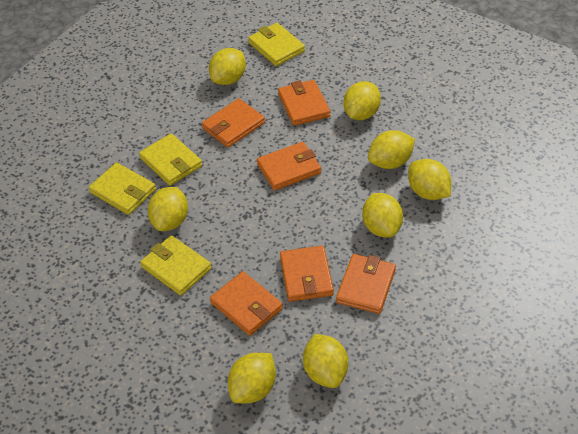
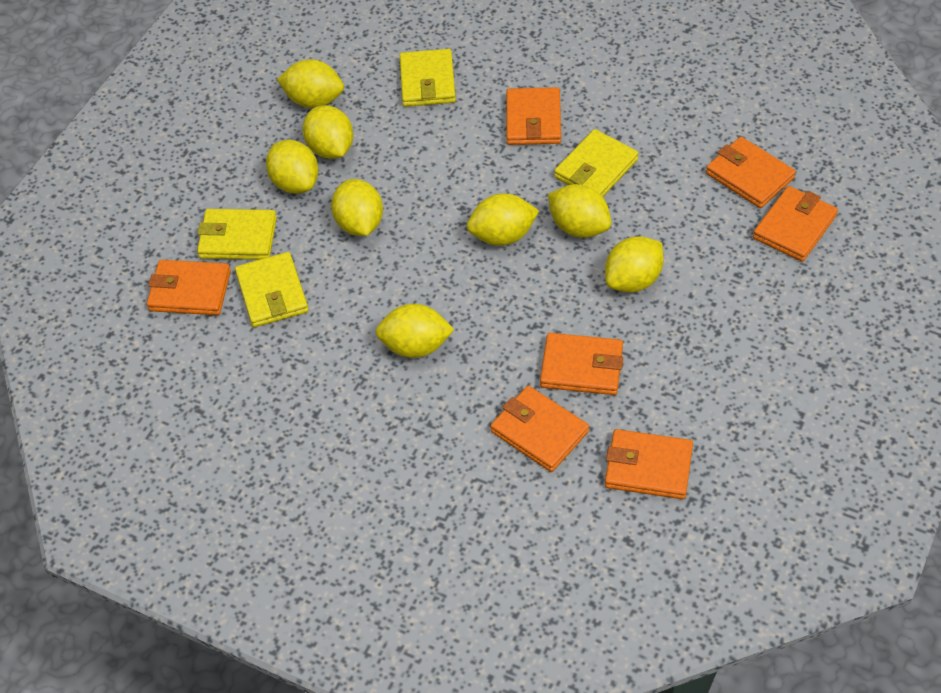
orange wallet: 6 -> 7

